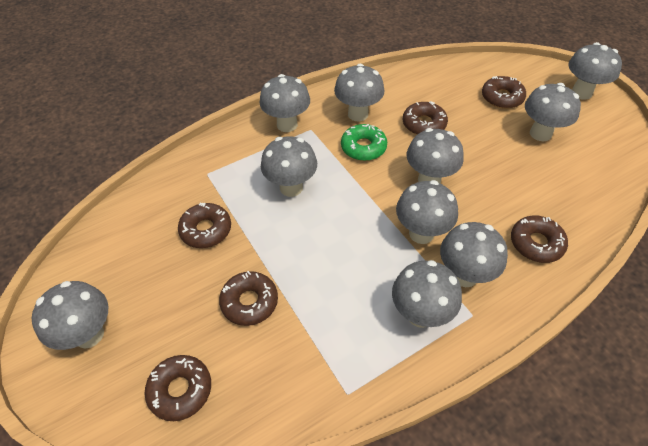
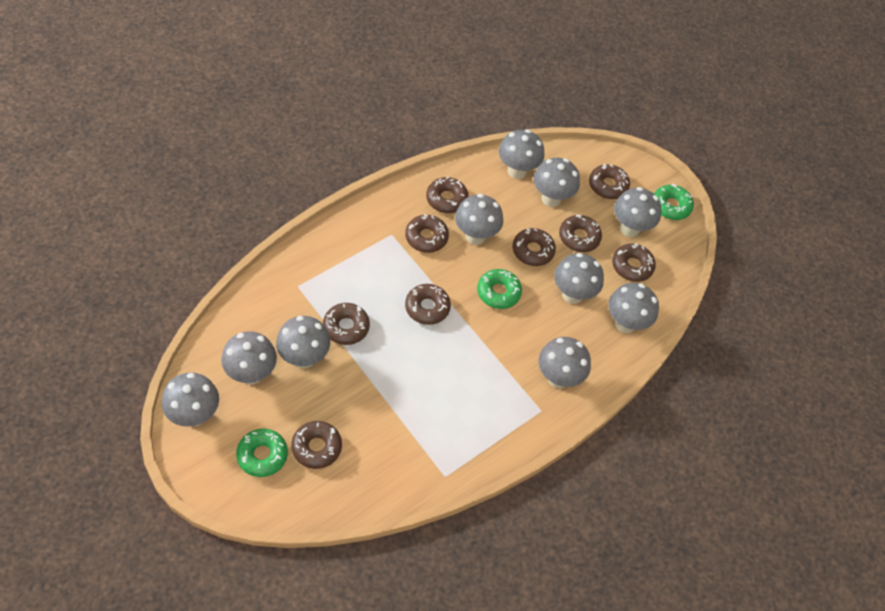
brown donut: 6 -> 9
green donut: 1 -> 3

